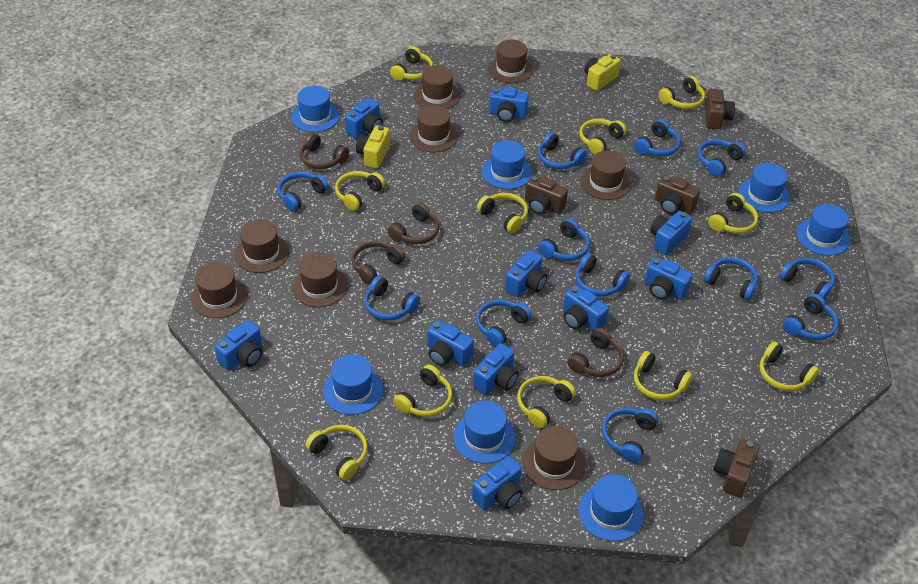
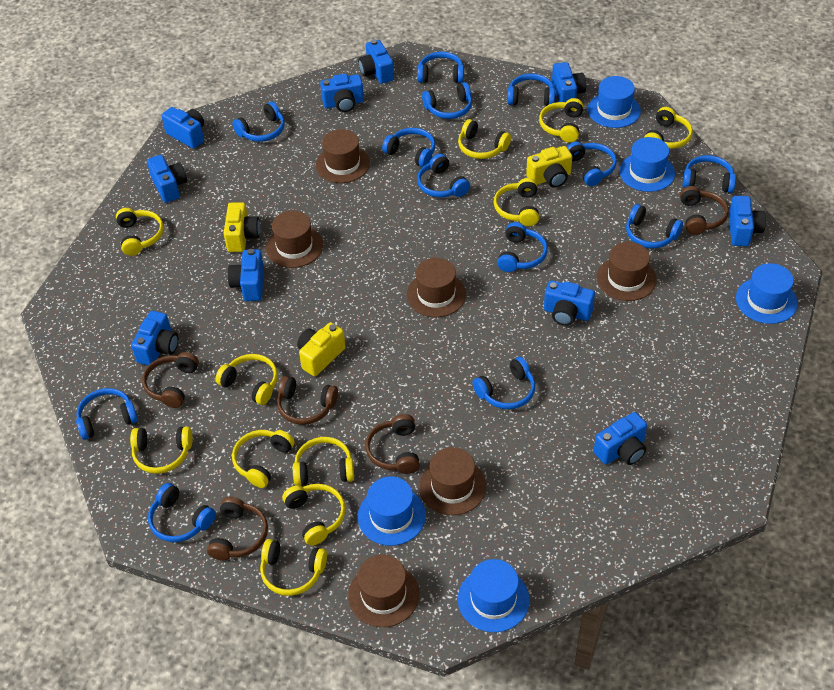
blue hat: 7 -> 5
blue headphones: 12 -> 13
brown camera: 4 -> 0
brown hat: 8 -> 6
brown headphones: 4 -> 5
yellow camera: 2 -> 3

